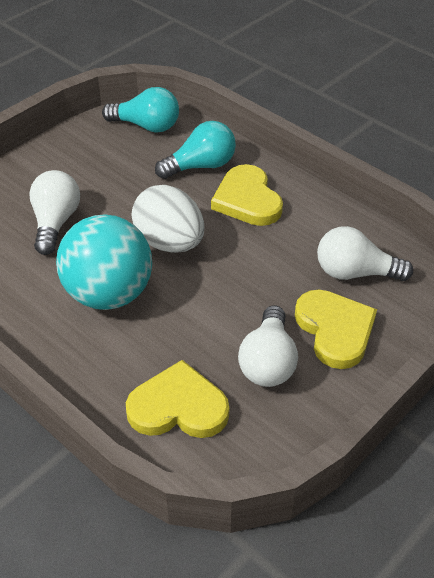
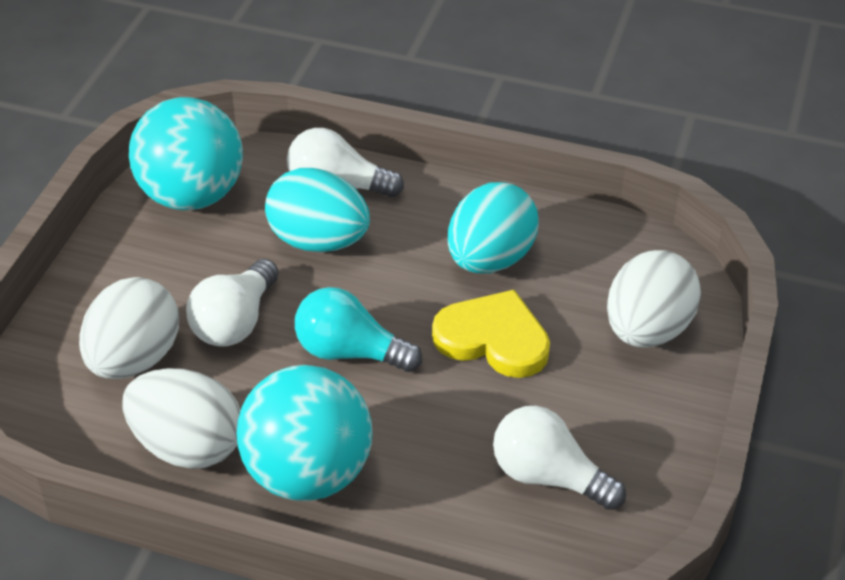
turquoise ball: 1 -> 2
turquoise egg: 0 -> 2
turquoise light bulb: 2 -> 1
white egg: 1 -> 3
yellow heart: 3 -> 1

